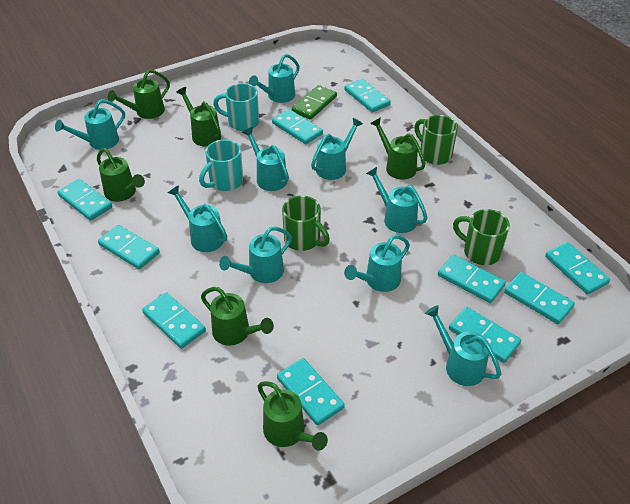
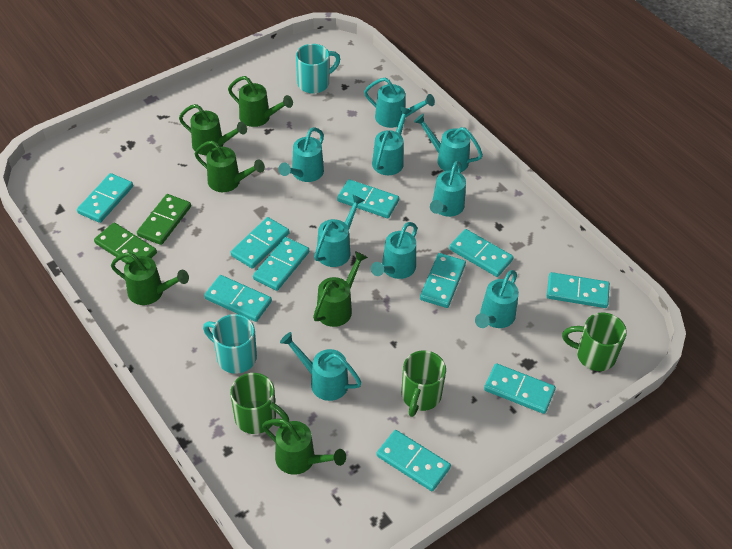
green domino: 1 -> 2

